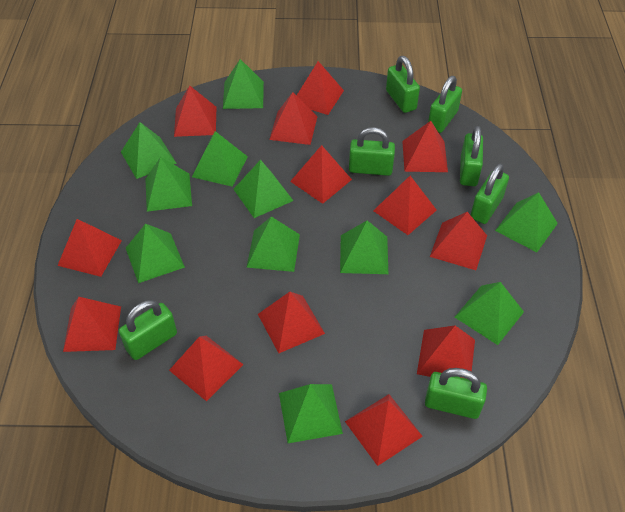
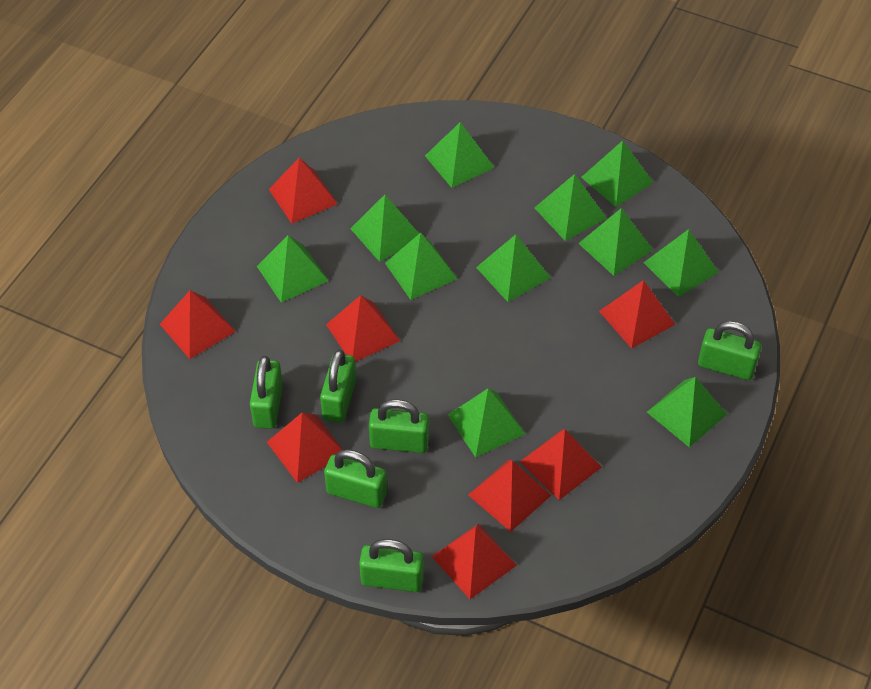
green padlock: 7 -> 6
red pyramid: 13 -> 8

